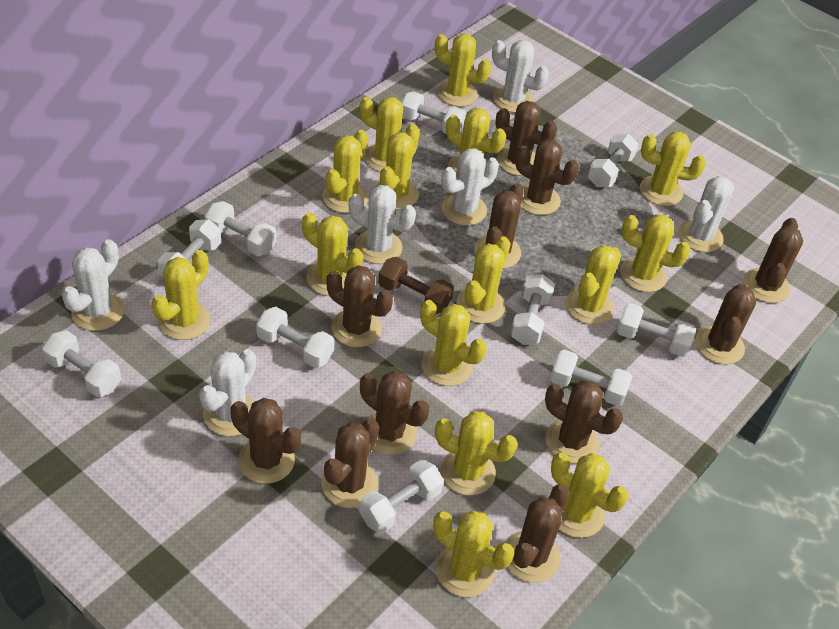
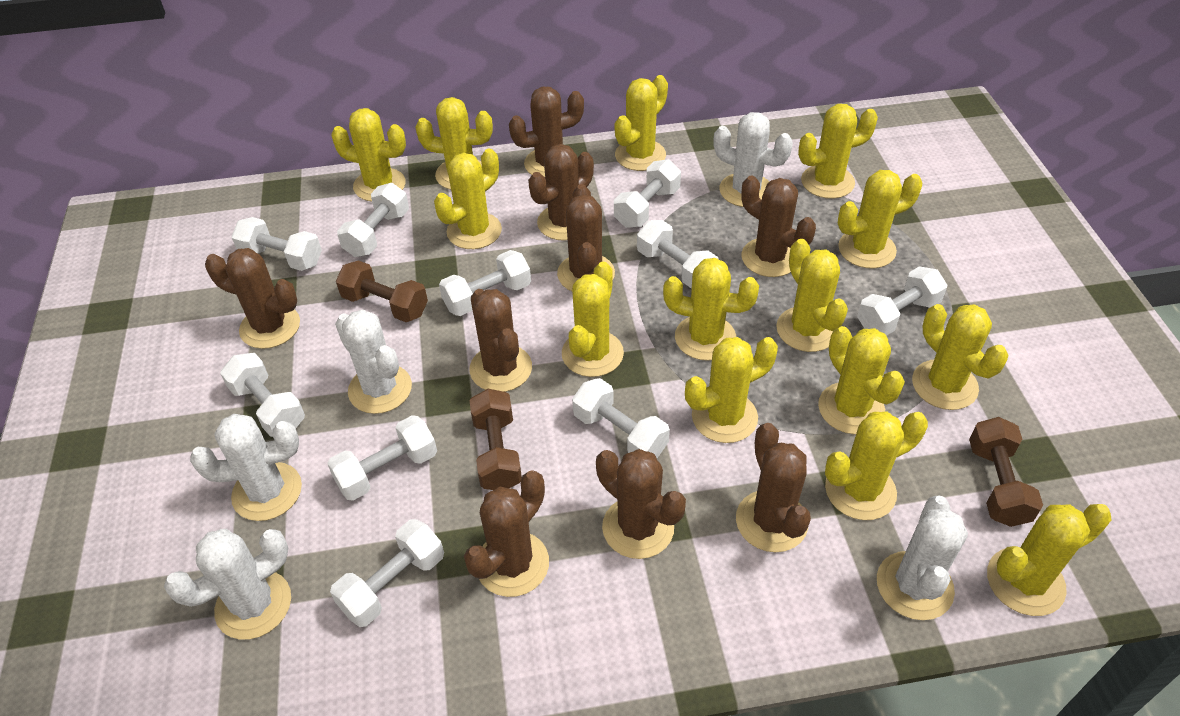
brown cactus: 11 -> 9
brown dumbbell: 1 -> 3
white cactus: 6 -> 5
yellow cactus: 15 -> 14

